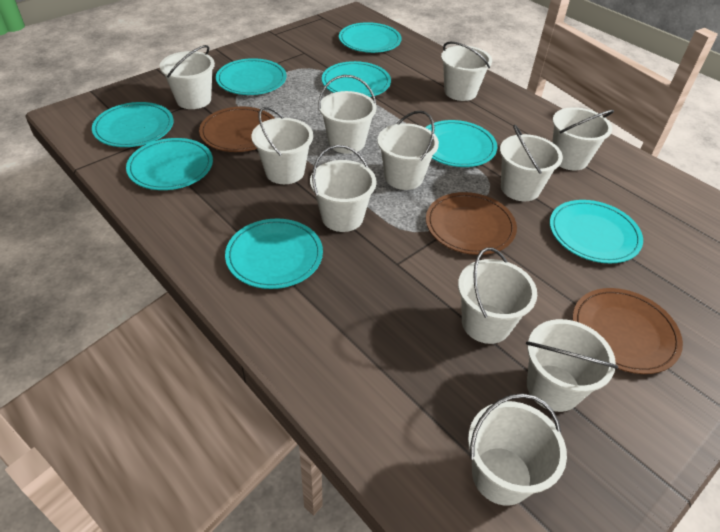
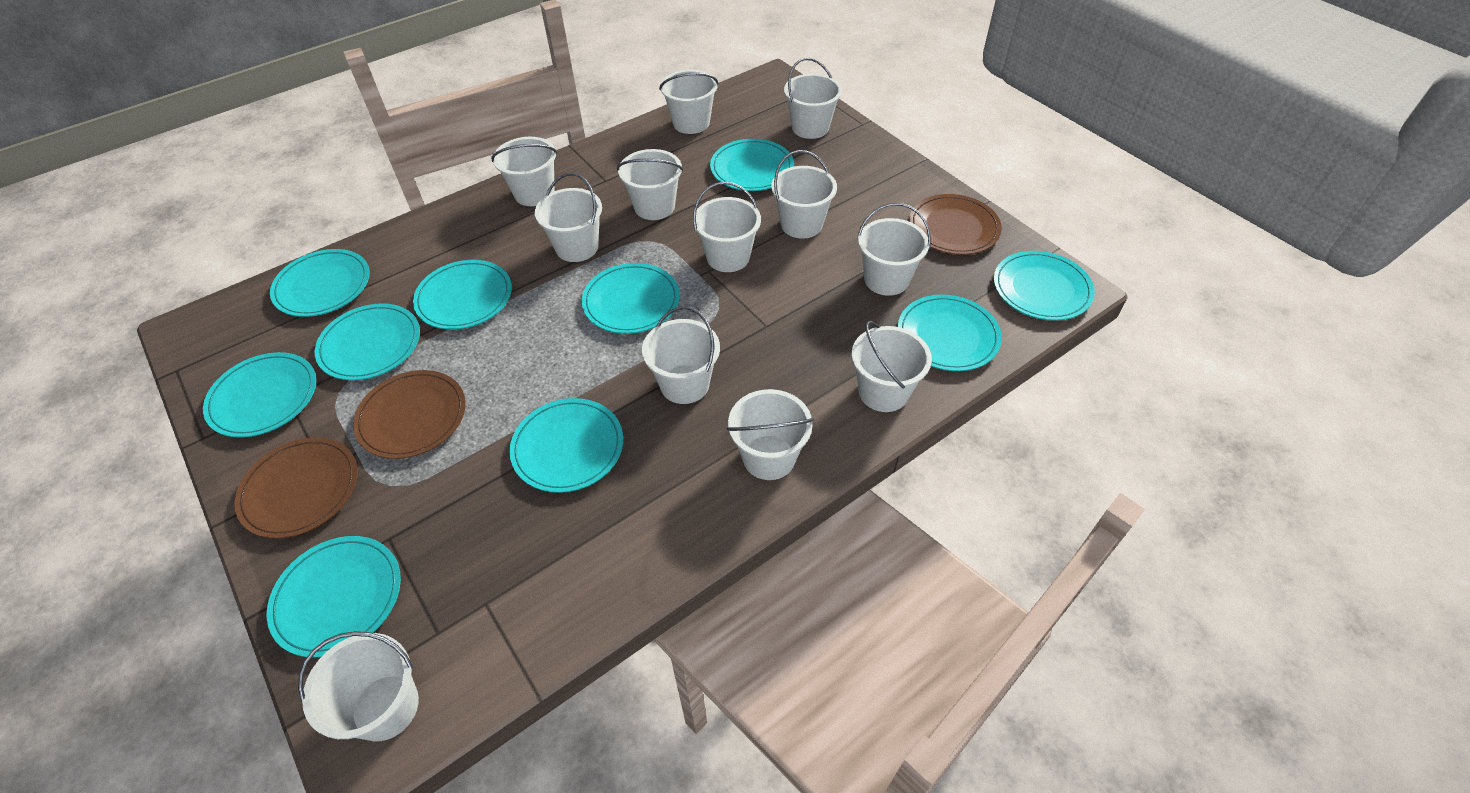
turquoise plate: 8 -> 10
white bucket: 11 -> 12

